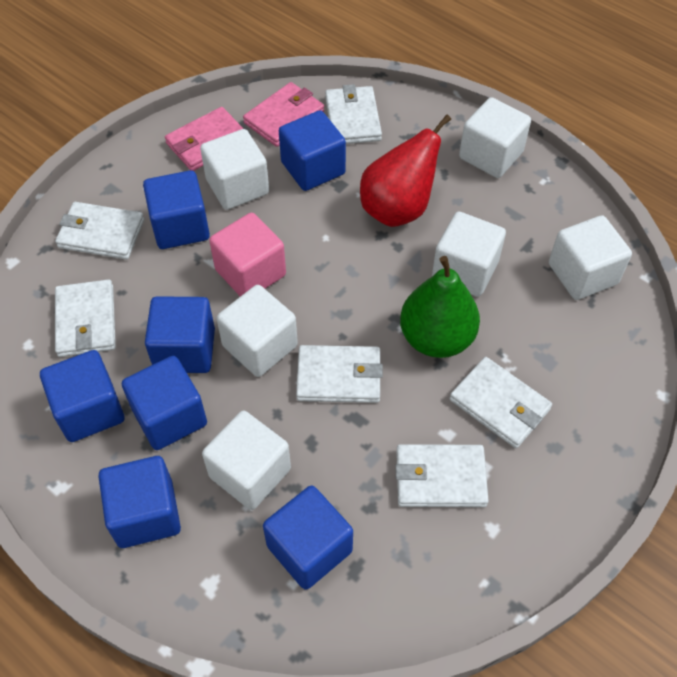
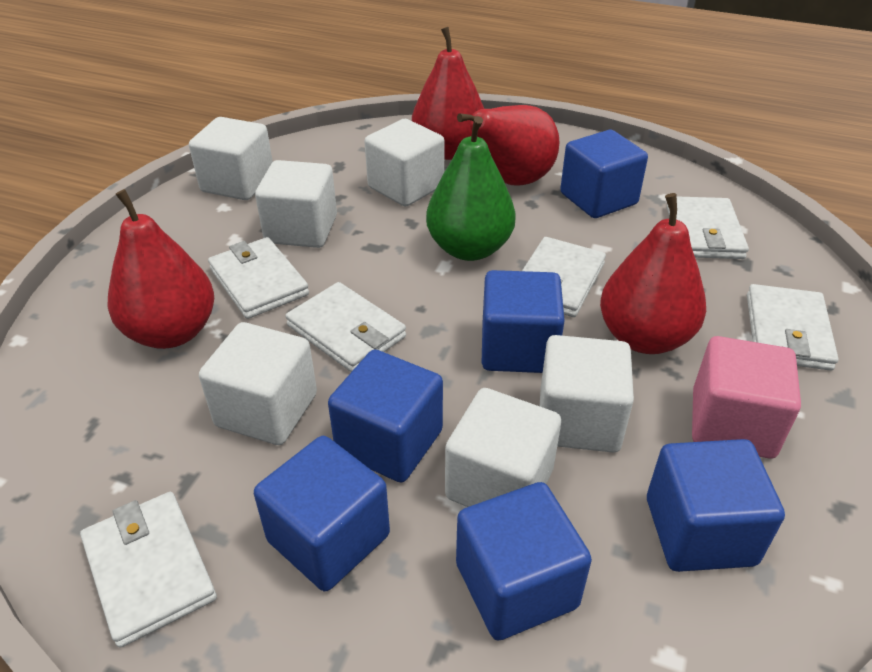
blue cube: 7 -> 6
pink wallet: 2 -> 0
red pear: 1 -> 4

